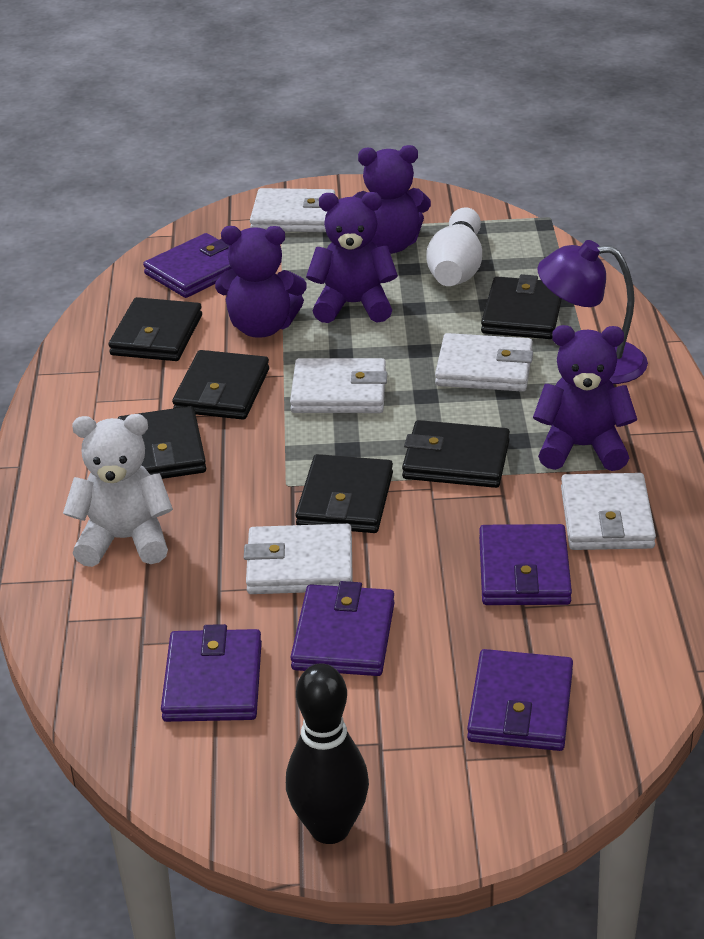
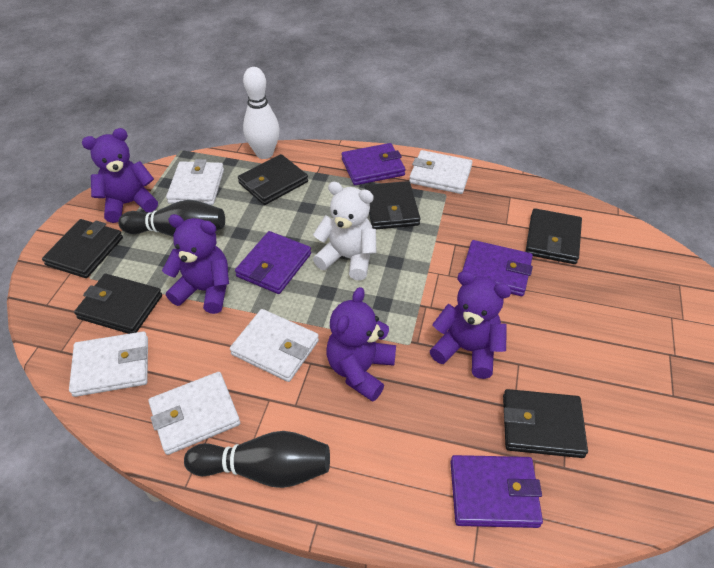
black bowling pin: 1 -> 2
purple lamp: 1 -> 0
purple wallet: 5 -> 4

